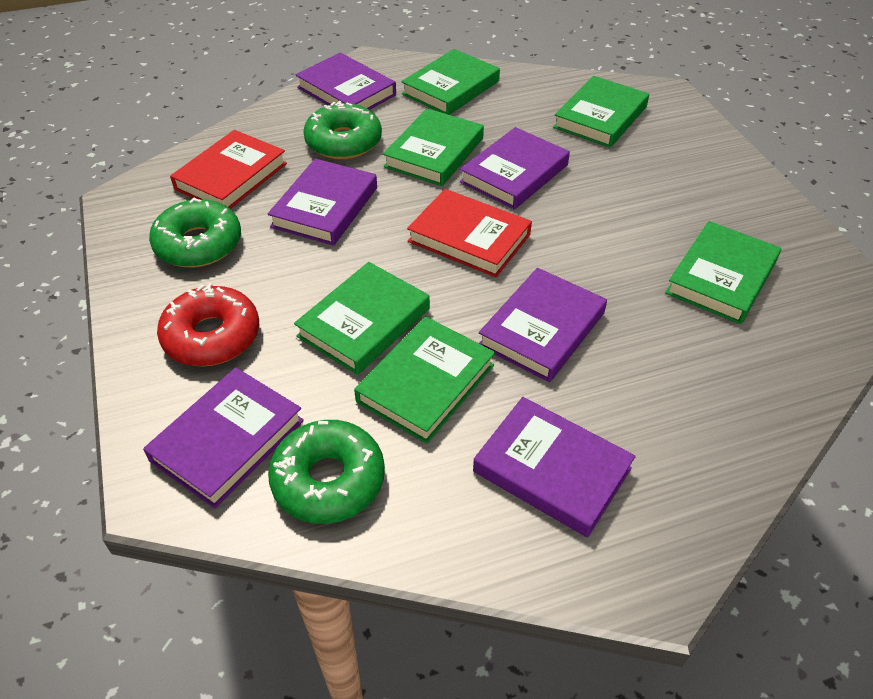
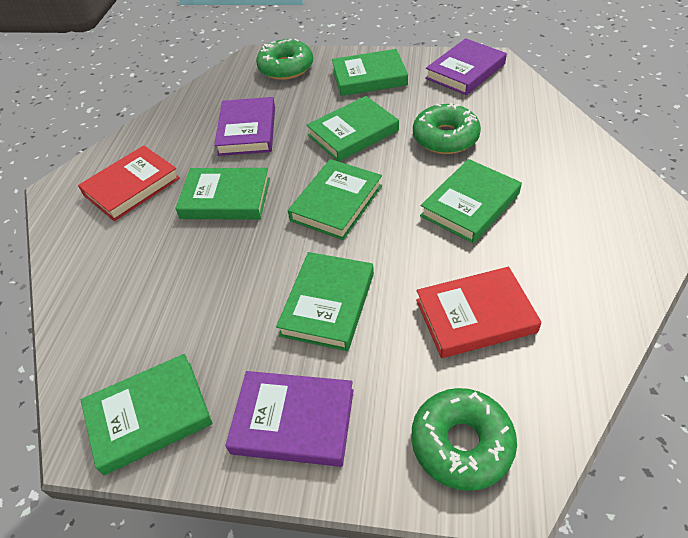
green book: 6 -> 7
purple book: 6 -> 3
red donut: 1 -> 0

